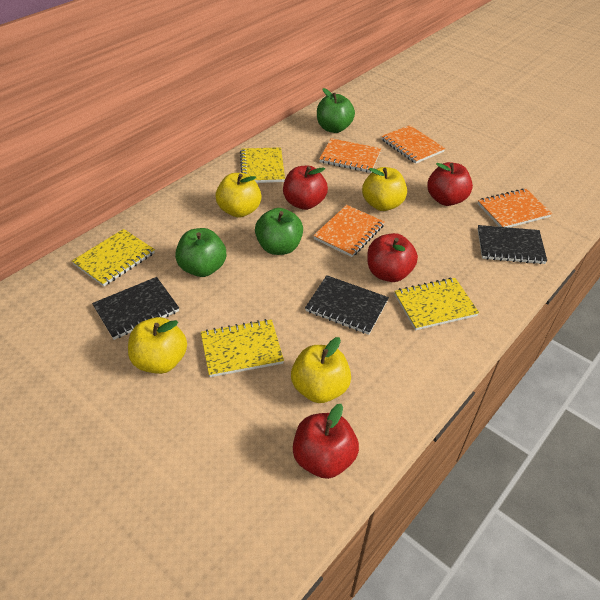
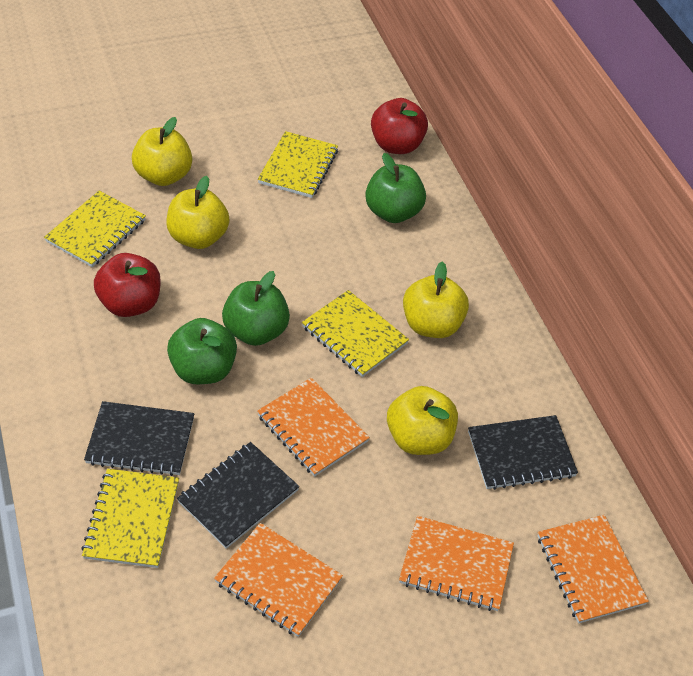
red apple: 4 -> 2

